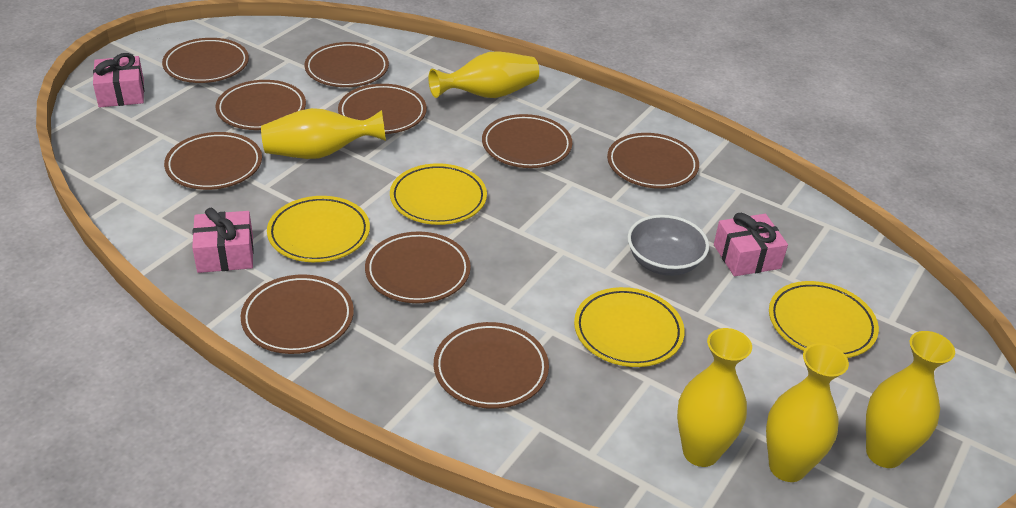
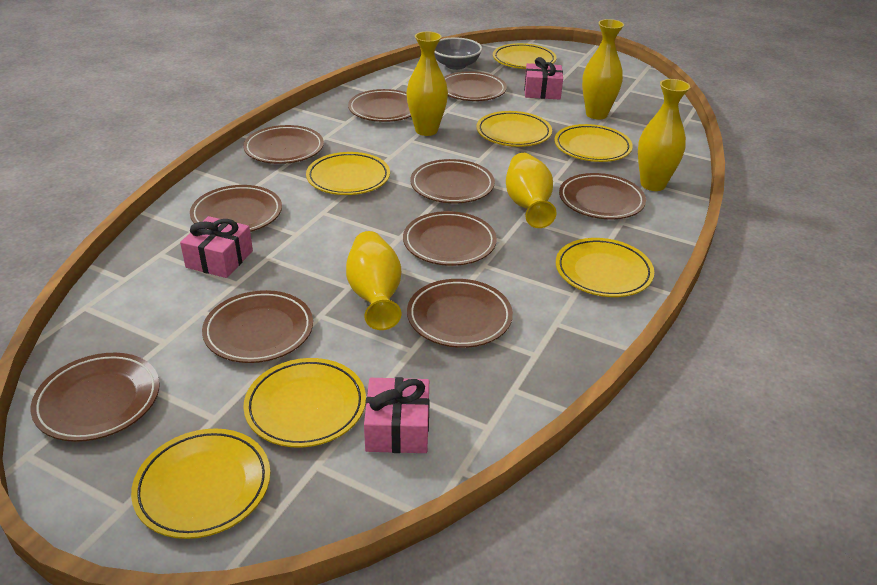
yellow plate: 4 -> 7

